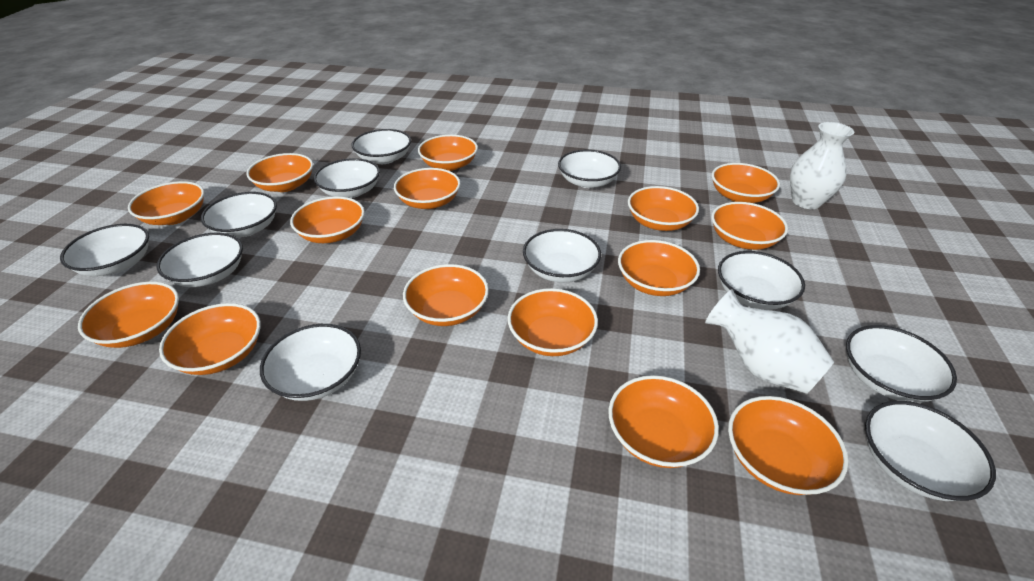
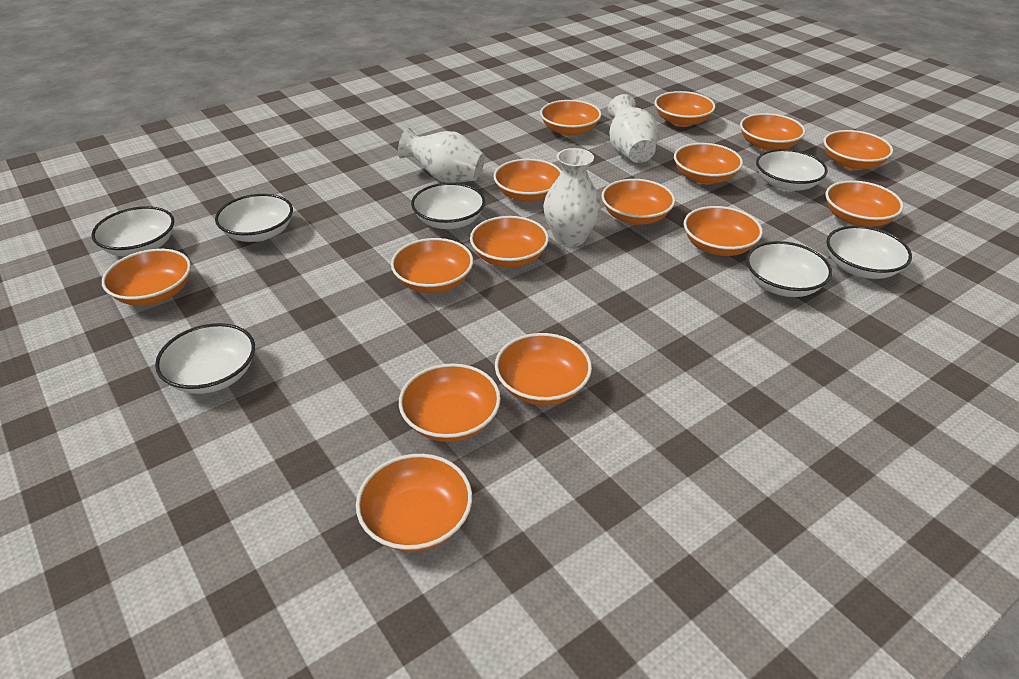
white bowl: 11 -> 7
white vase: 2 -> 3

